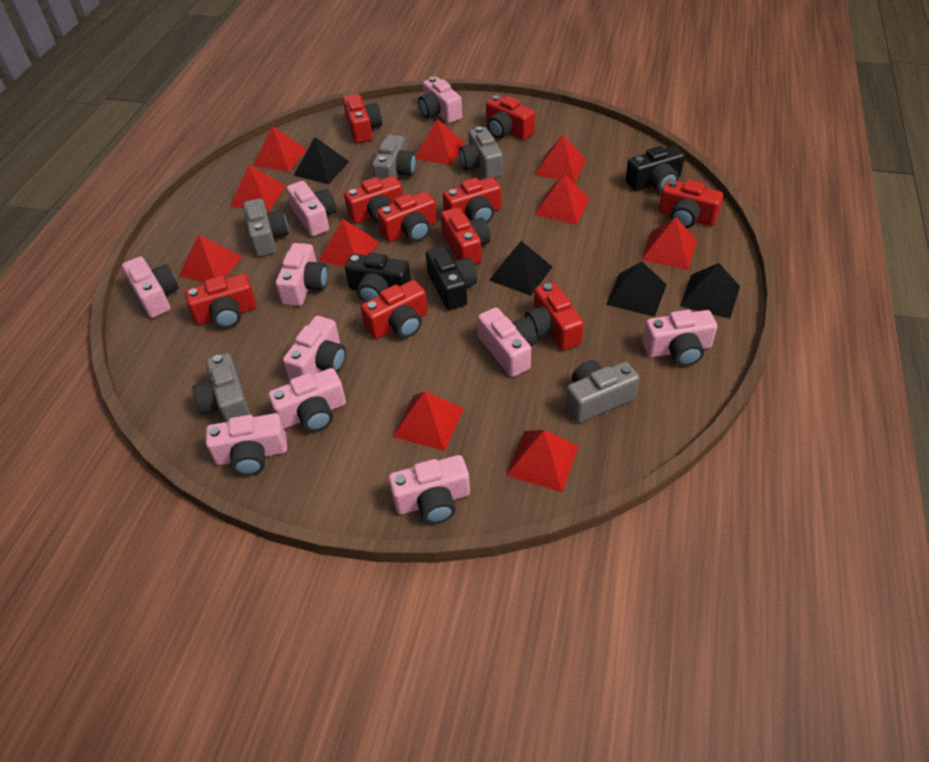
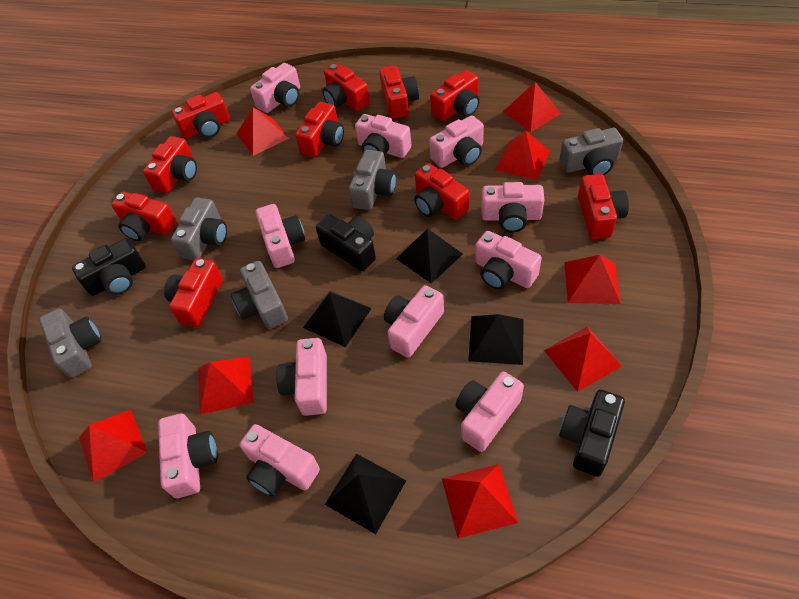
pink camera: 10 -> 11
red pyramid: 10 -> 8

